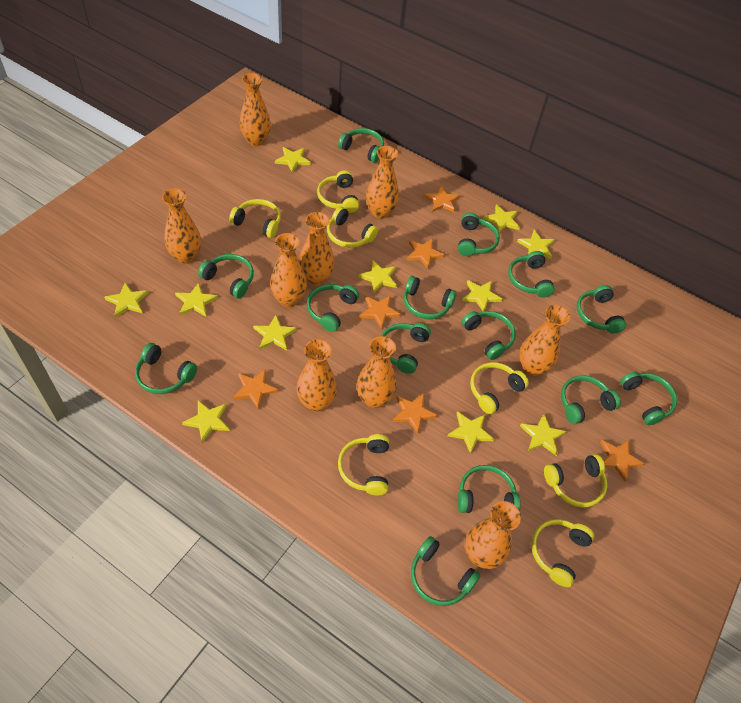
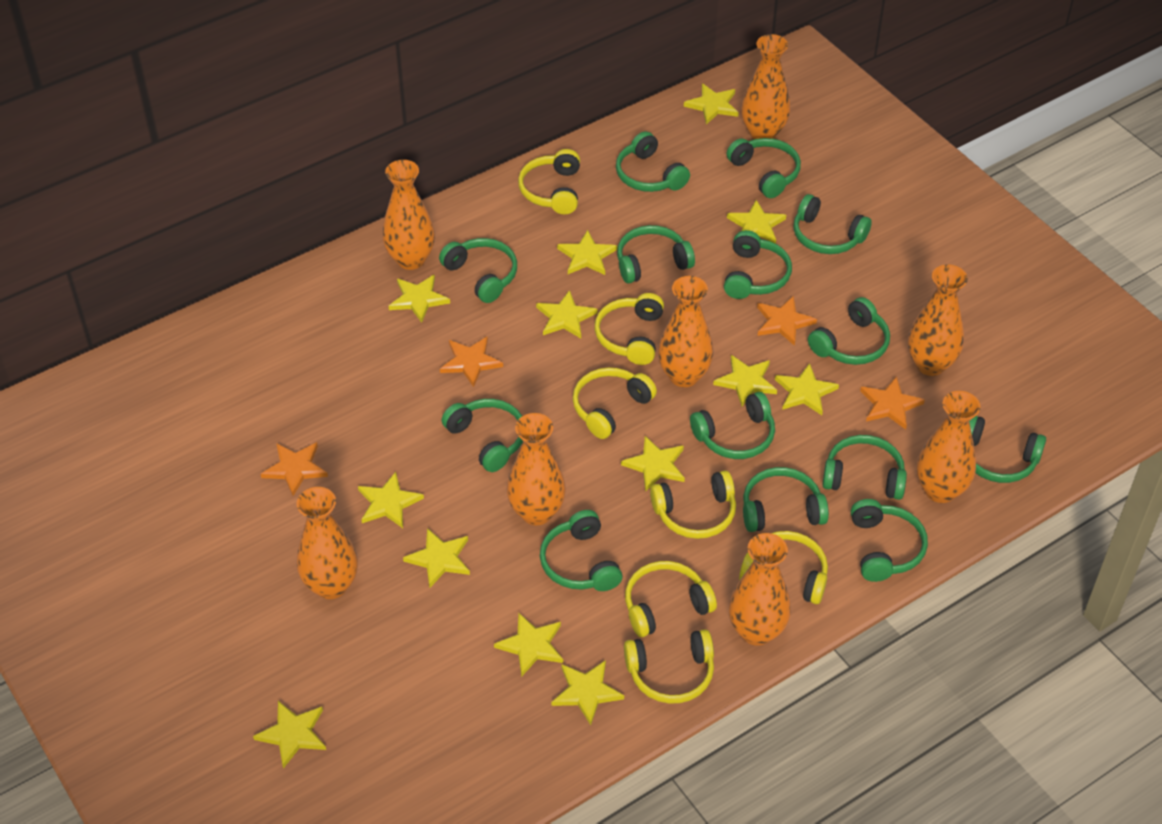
orange star: 6 -> 4
orange vase: 9 -> 8
yellow star: 11 -> 13

